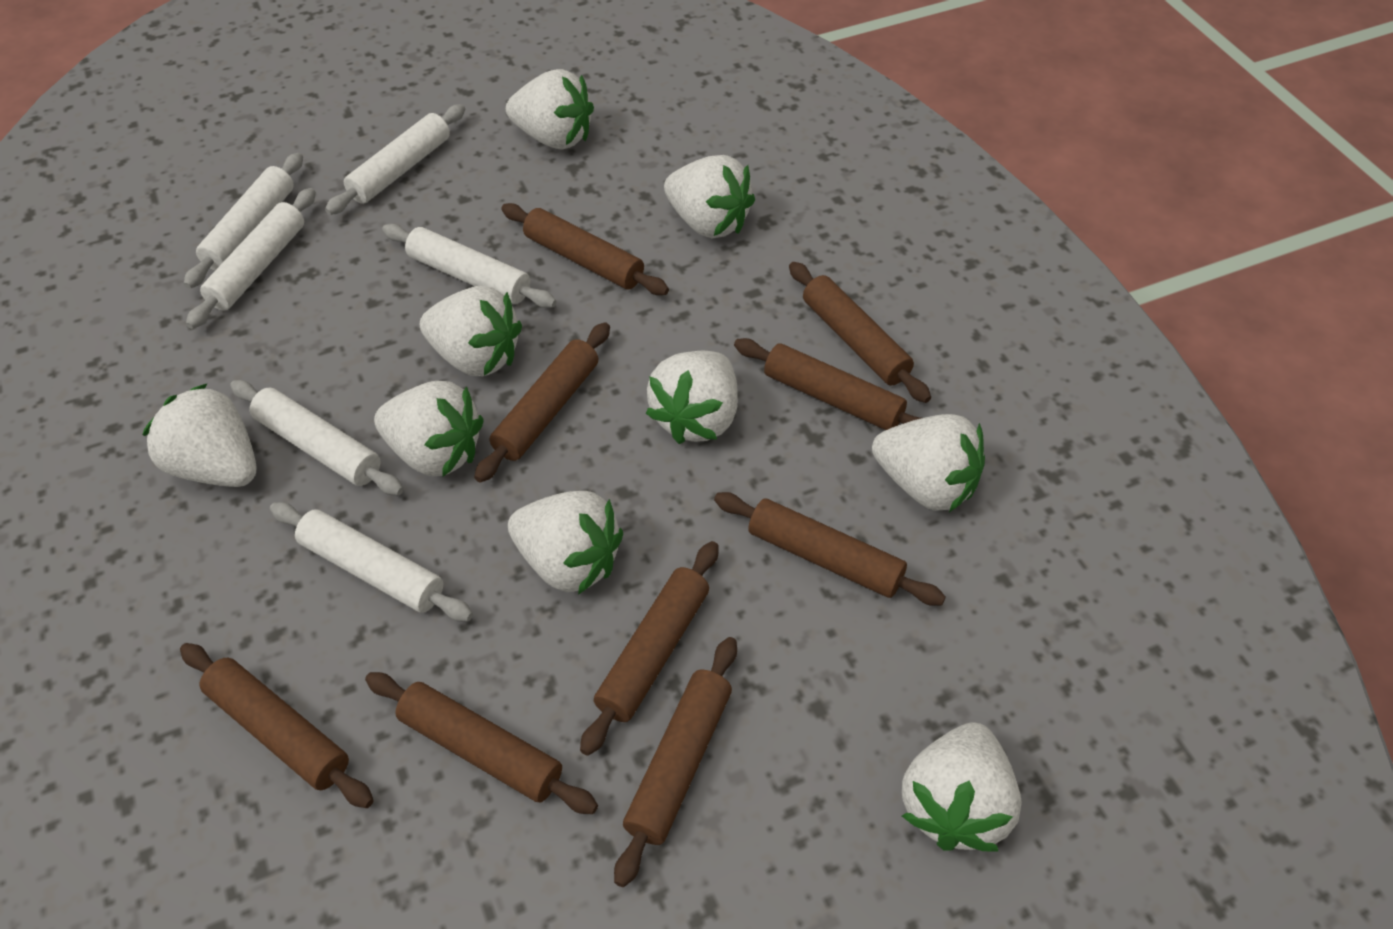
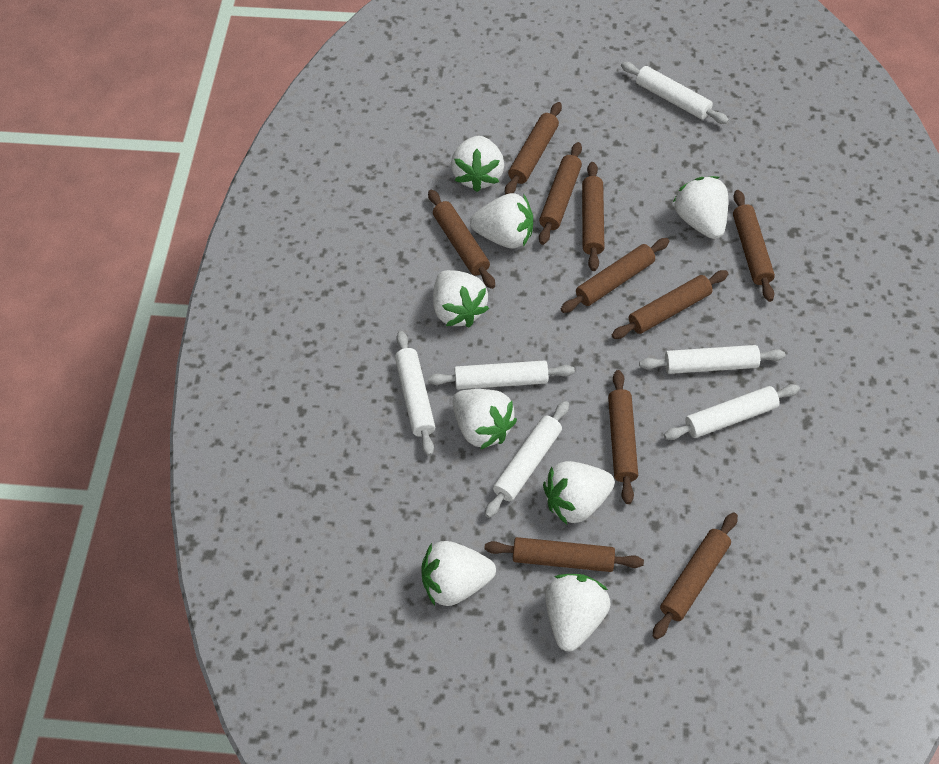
brown rolling pin: 9 -> 10
white strawberry: 9 -> 8

